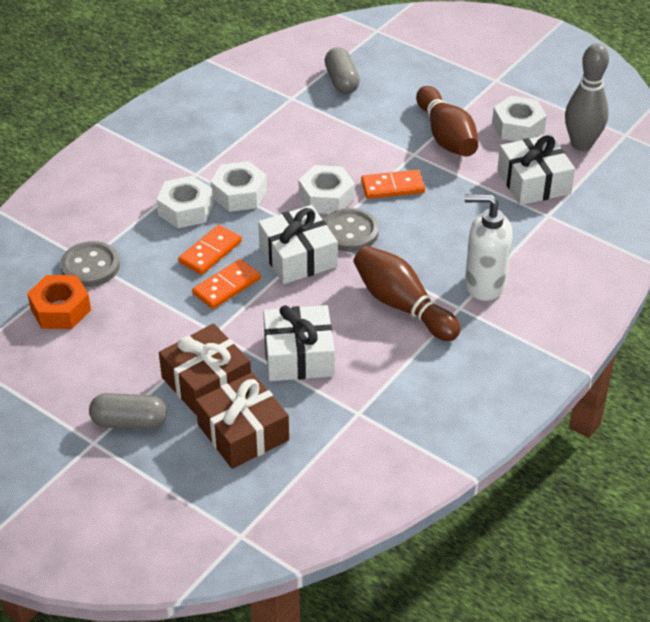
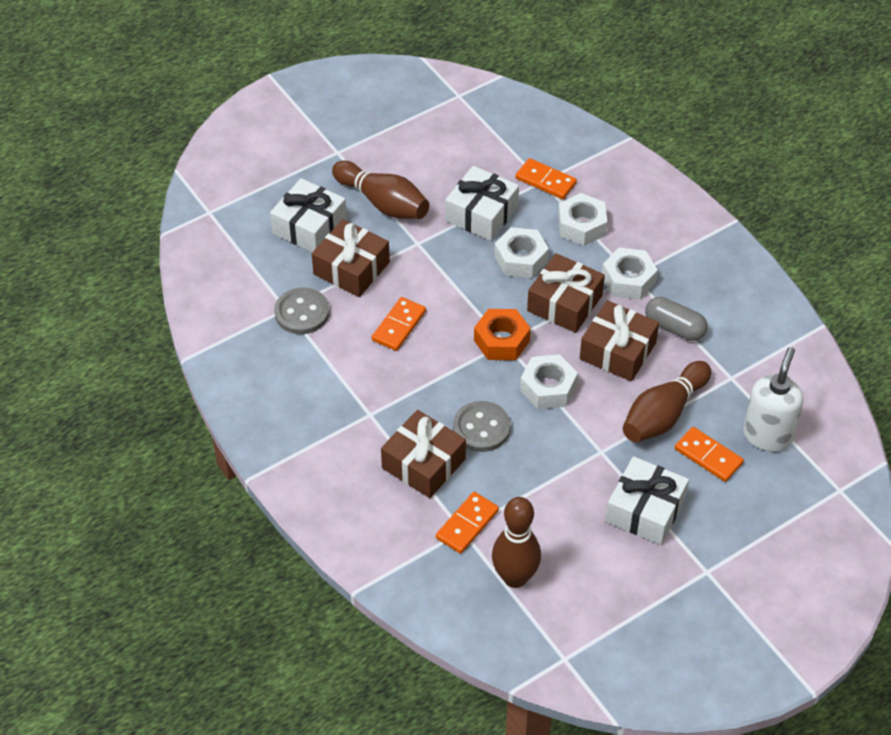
brown bowling pin: 2 -> 3
brown gift: 2 -> 4
grey bowling pin: 1 -> 0
grey capsule: 2 -> 1
orange domino: 3 -> 4

